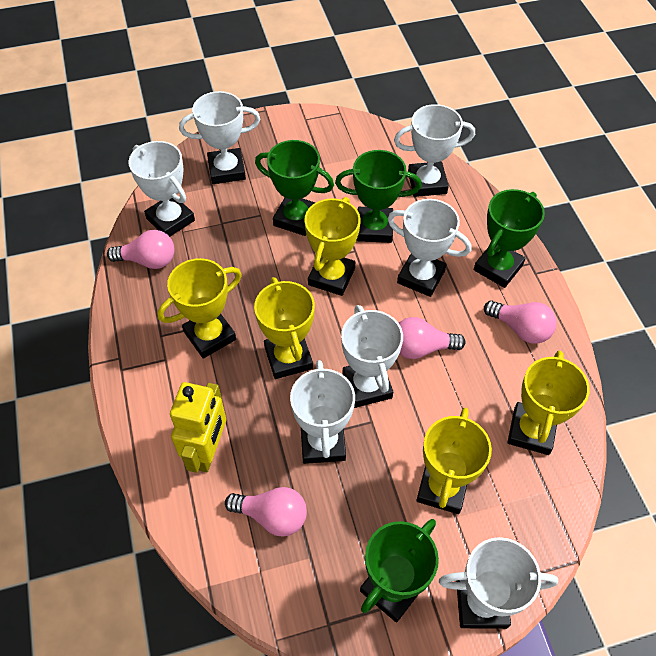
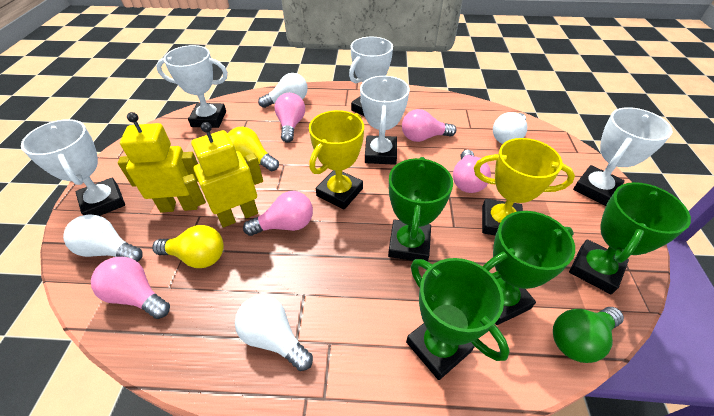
green light bulb: 0 -> 1
pink light bulb: 4 -> 5
white light bulb: 0 -> 4
white trophy: 7 -> 5
yellow light bulb: 0 -> 2
yellow robot: 1 -> 2
yellow trophy: 5 -> 2

